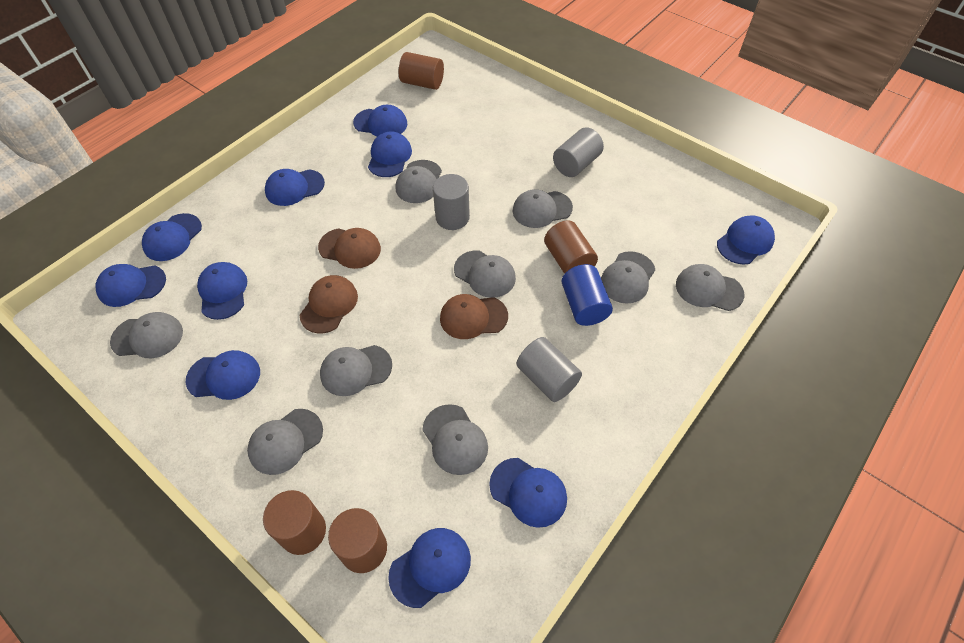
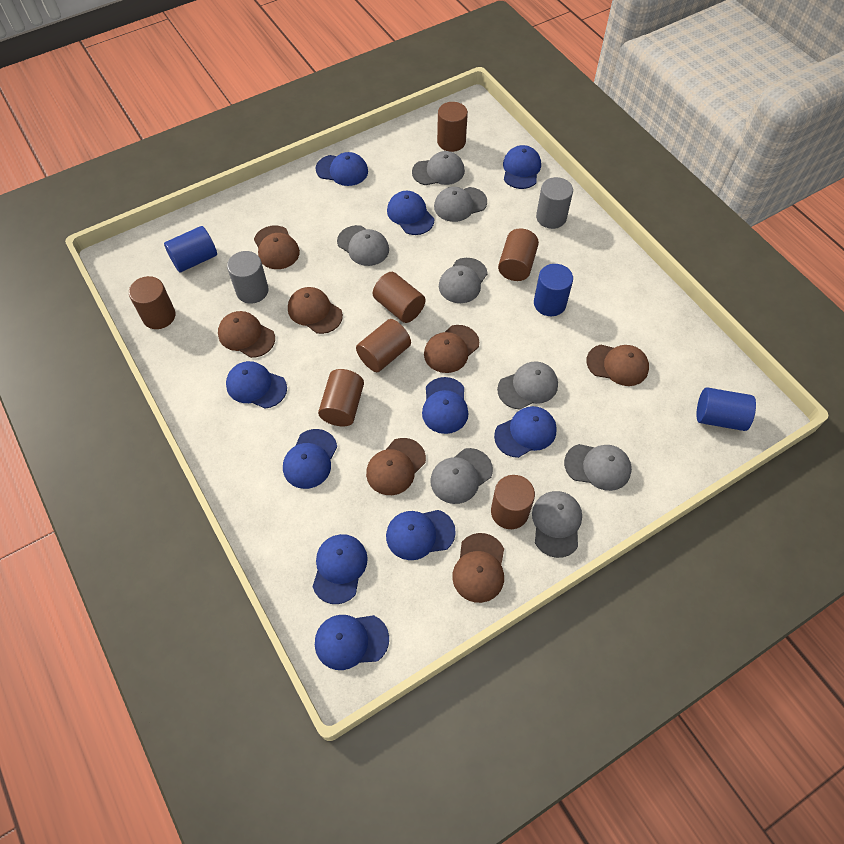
blue cylinder: 1 -> 3
brown cap: 3 -> 7
brown cylinder: 4 -> 7
grey cap: 9 -> 8
grey cylinder: 3 -> 2

